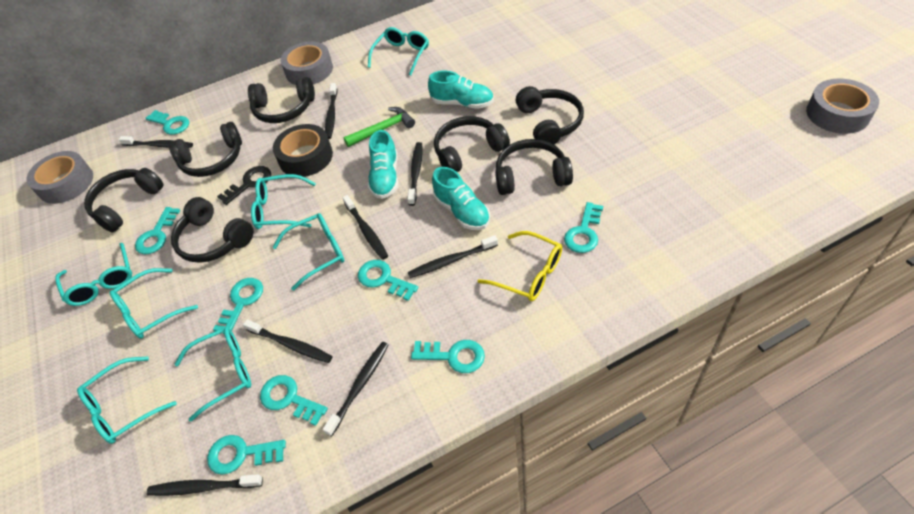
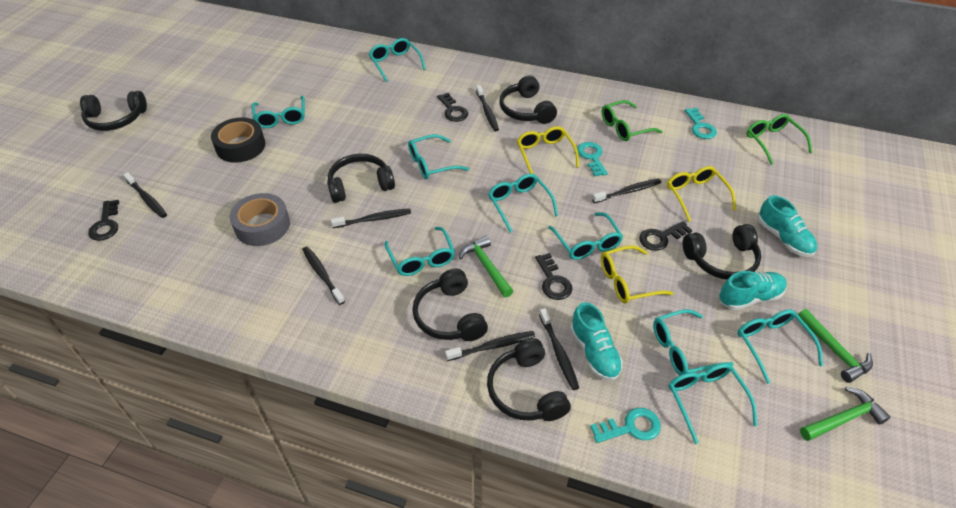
black headphones: 7 -> 6
black key: 1 -> 4
black toothbrush: 8 -> 7
green glasses: 0 -> 2
green hammer: 1 -> 3
grey tape: 3 -> 1
turquoise glasses: 7 -> 9
turquoise key: 8 -> 3
yellow glasses: 1 -> 3

